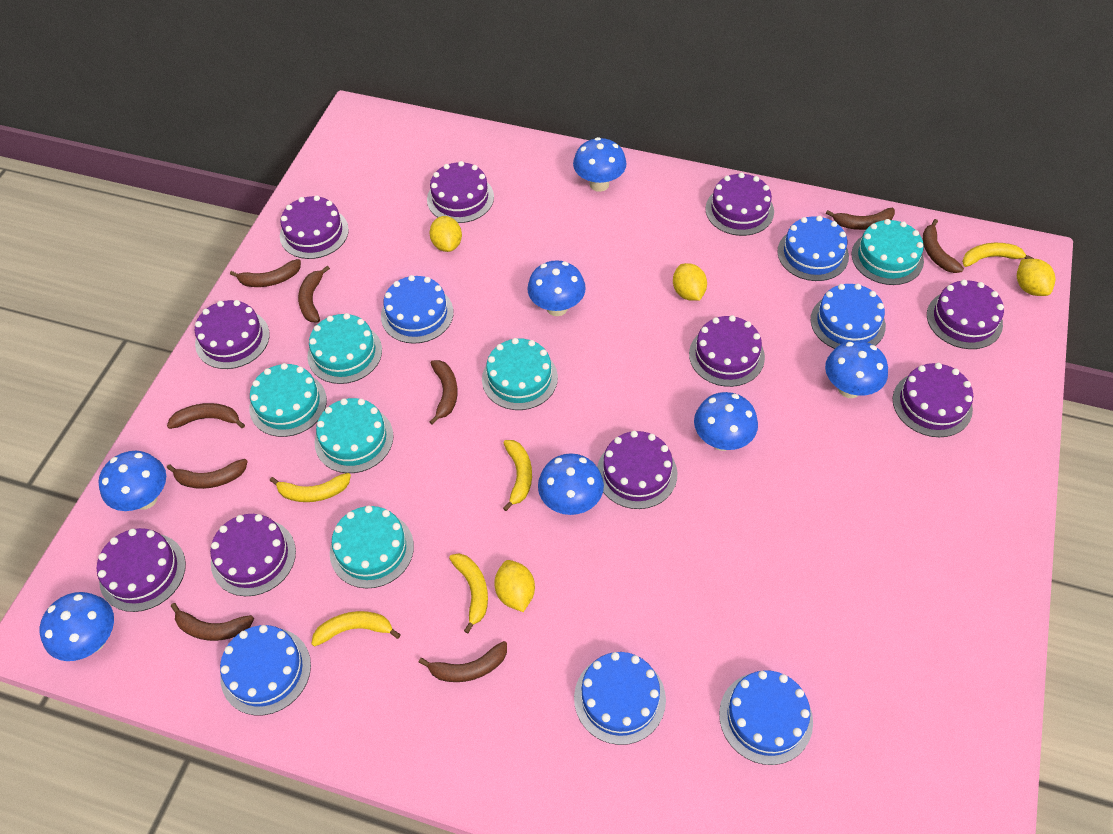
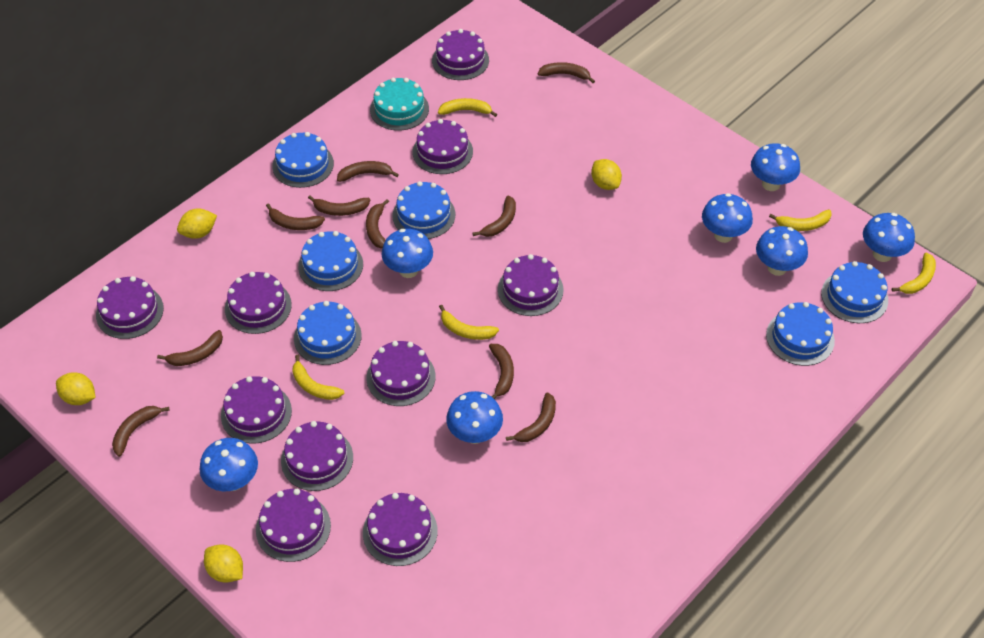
brown banana: 9 -> 10
turquoise cake: 6 -> 1

